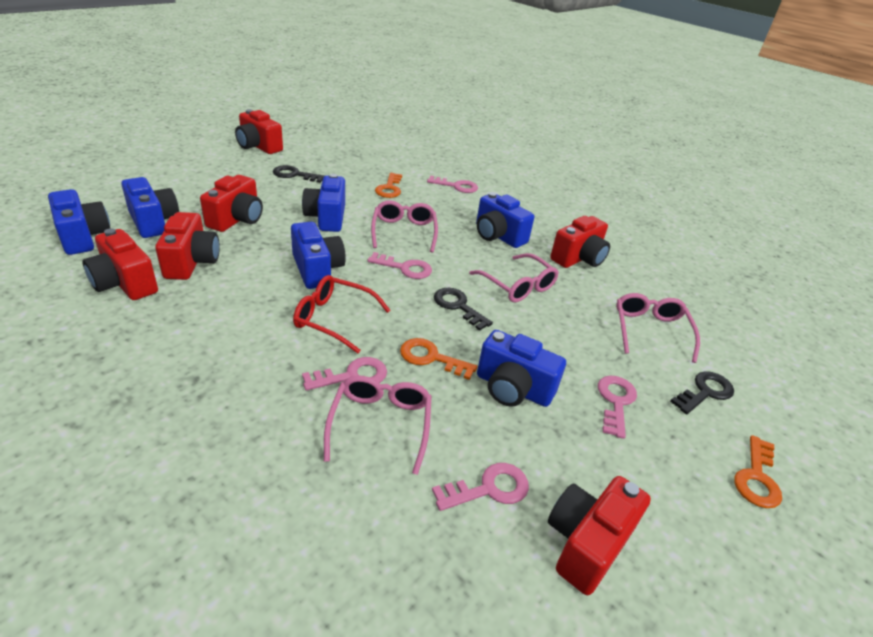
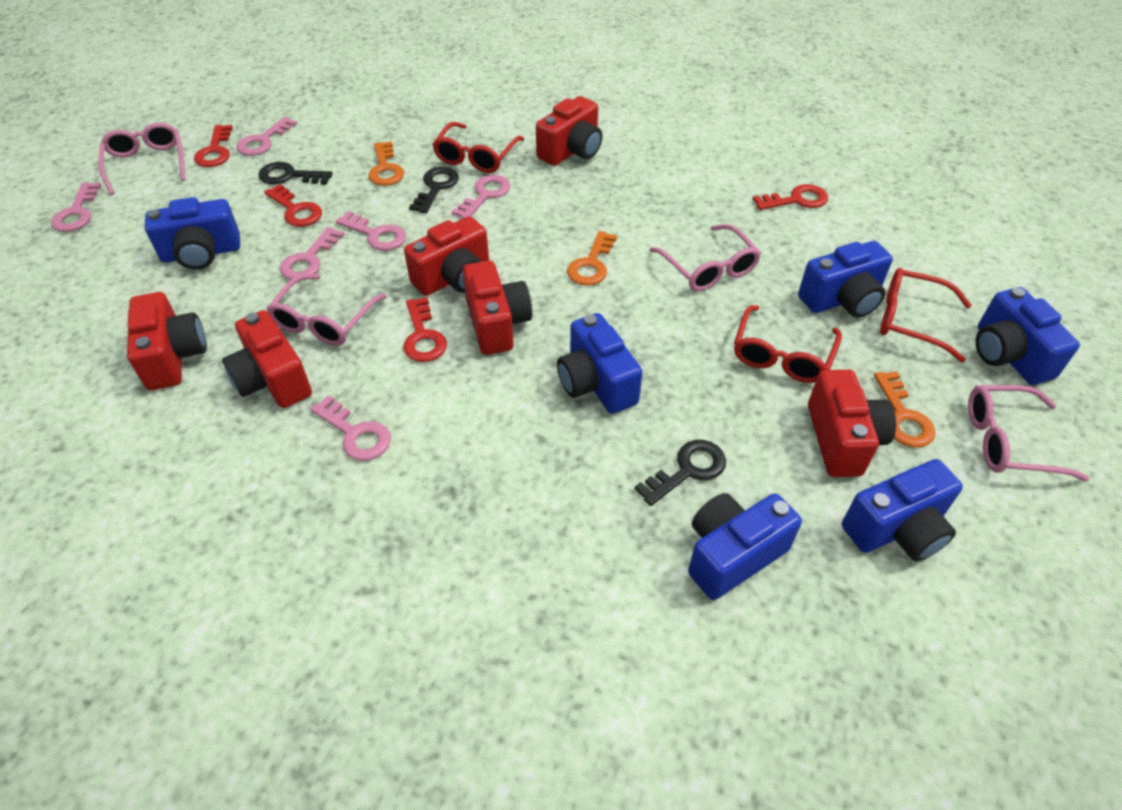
pink key: 5 -> 6
red glasses: 1 -> 3
red key: 0 -> 4

